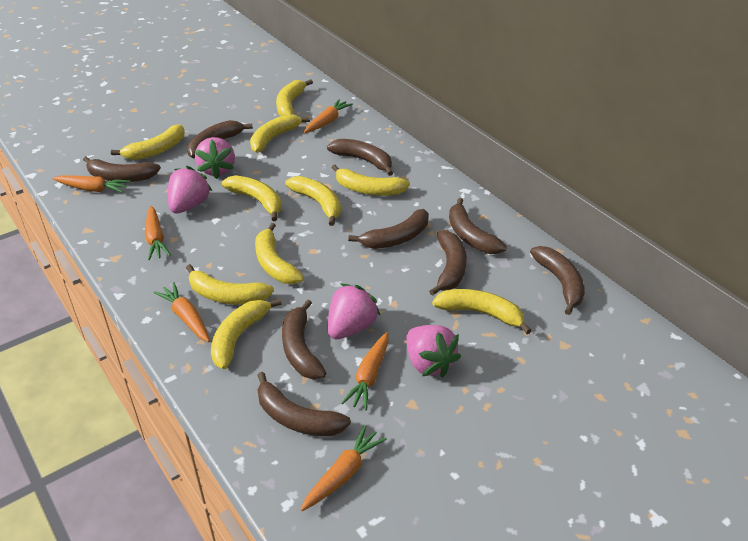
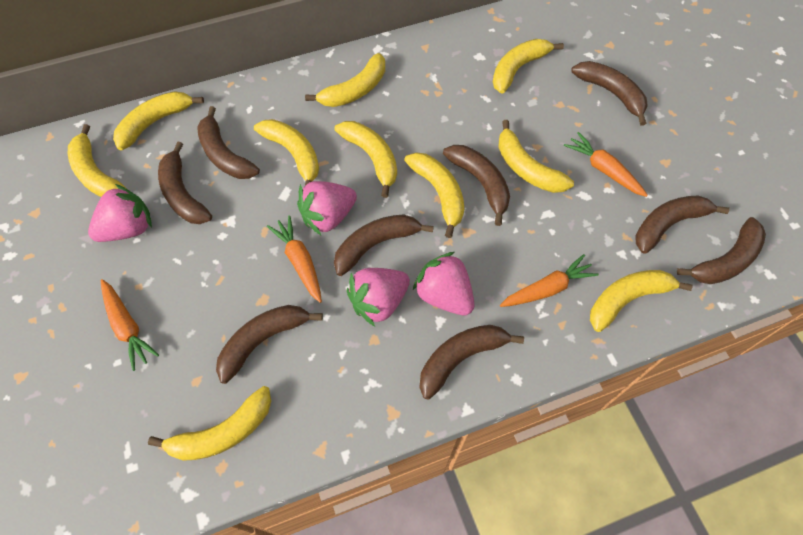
orange carrot: 6 -> 4

